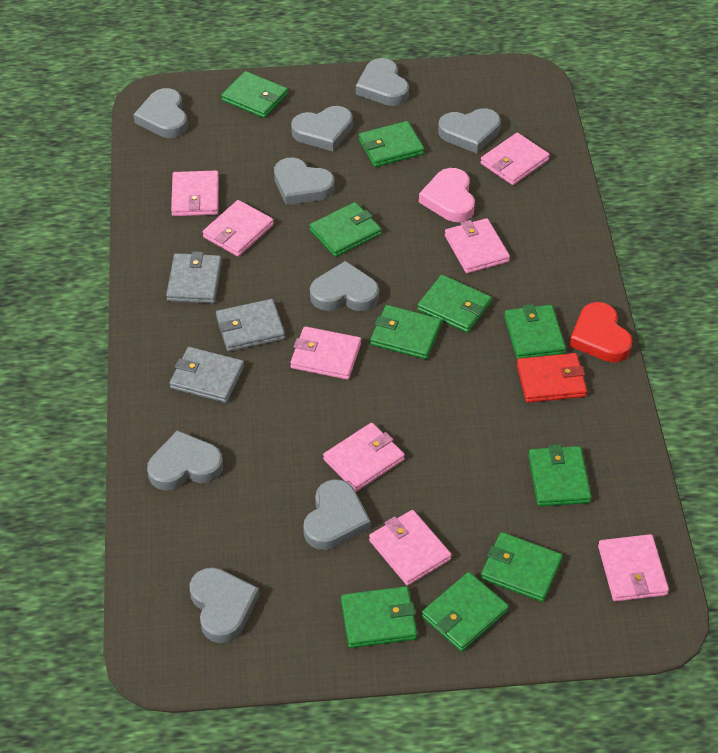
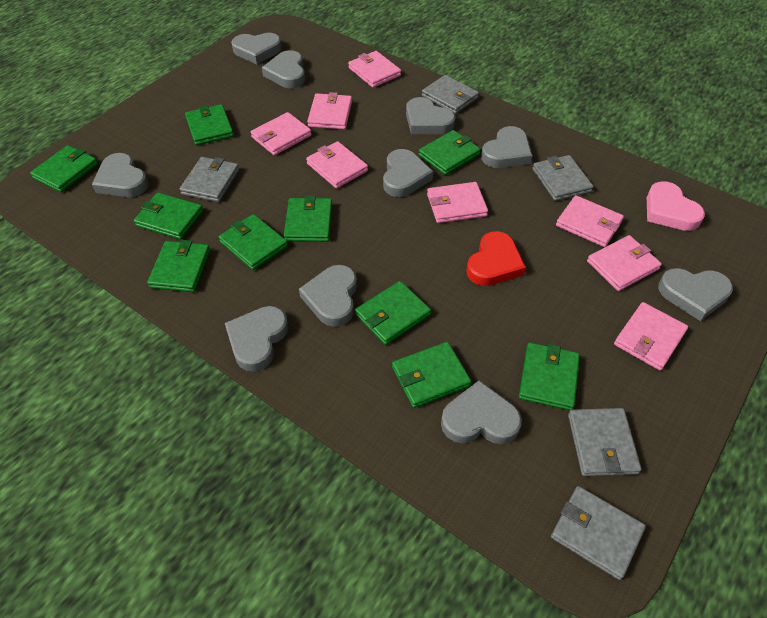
grey heart: 9 -> 10
grey wallet: 3 -> 5
red wallet: 1 -> 0

